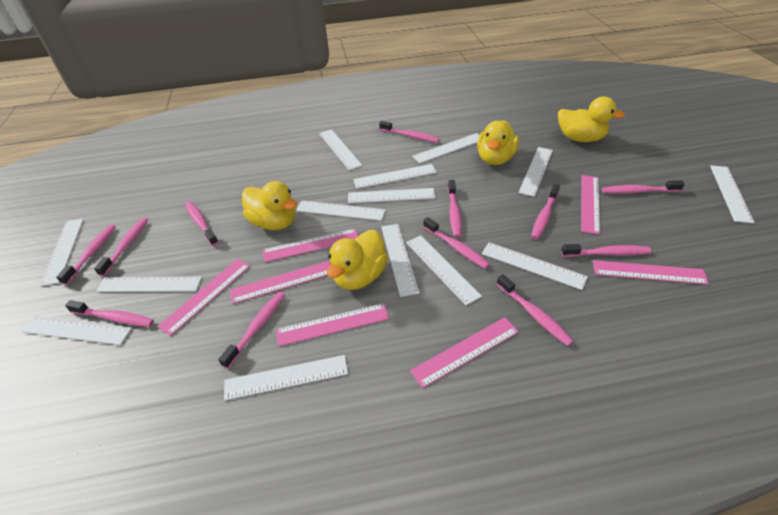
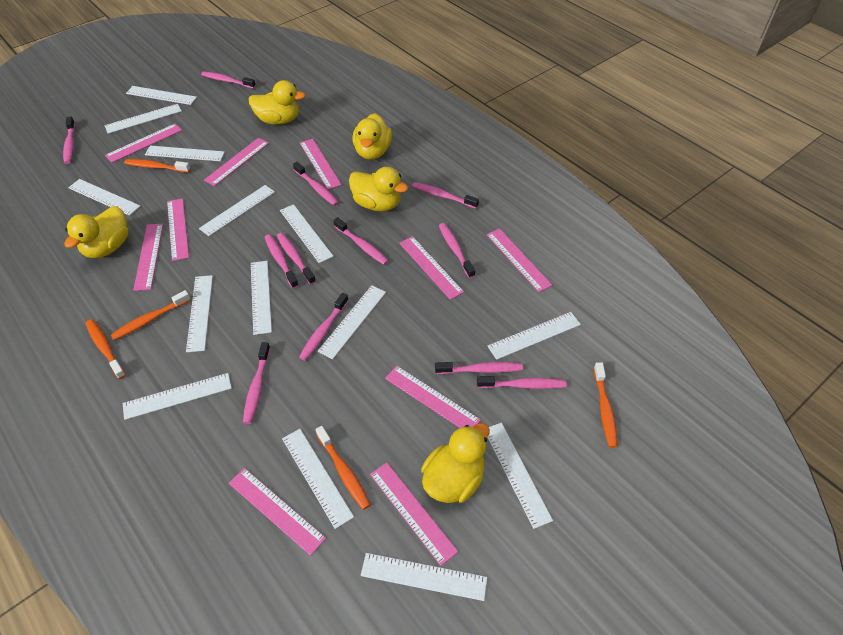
orange toothbrush: 0 -> 5
pink ruler: 7 -> 10
yellow duck: 4 -> 5

